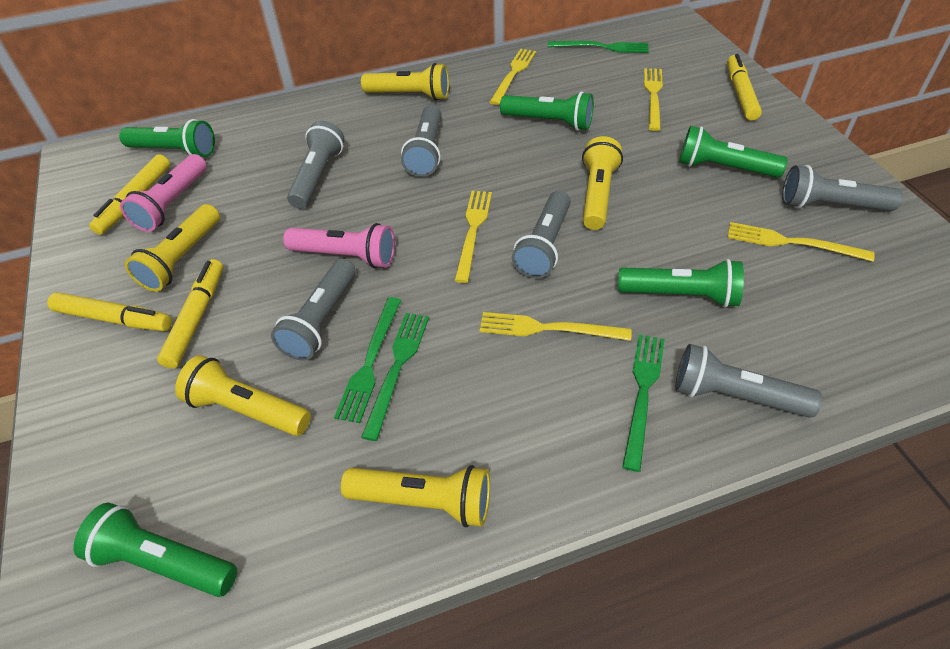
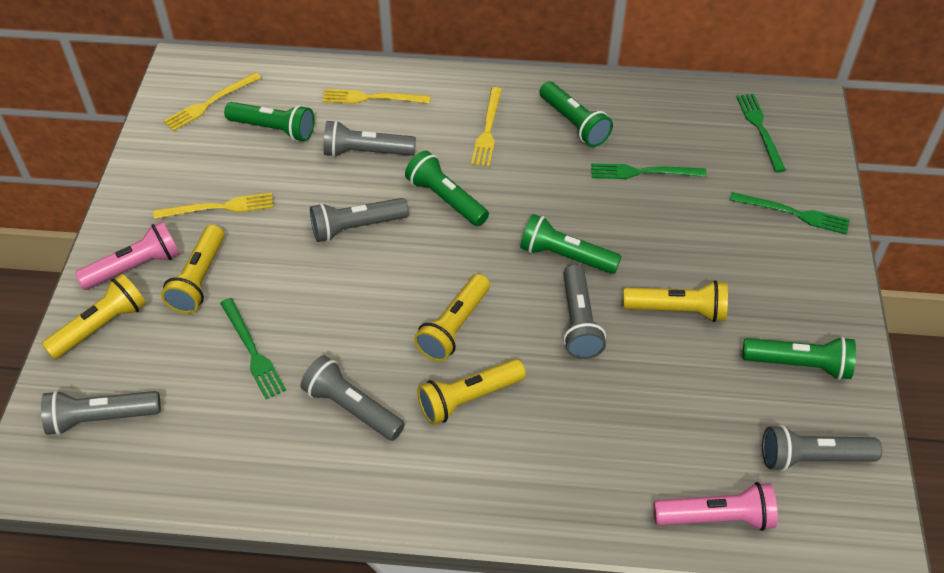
yellow fork: 5 -> 4
yellow marker: 4 -> 0

